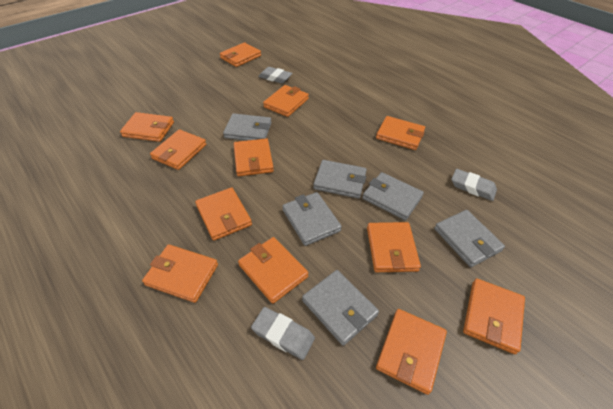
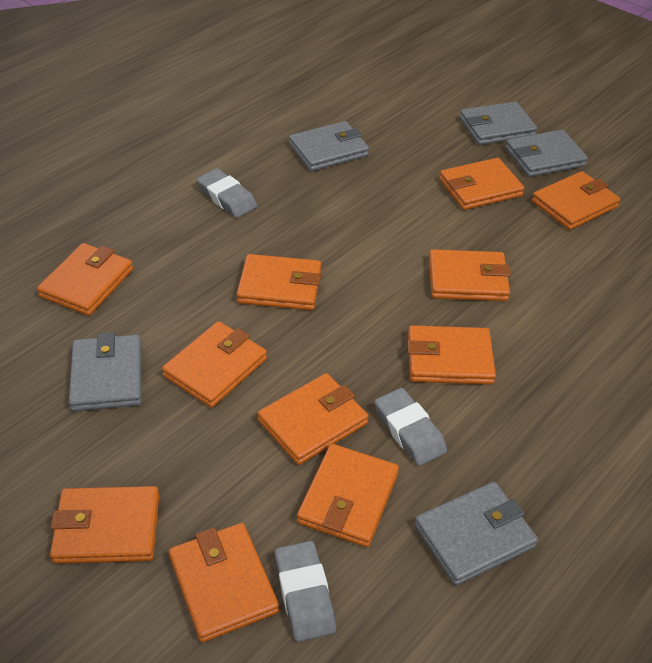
grey wallet: 6 -> 5
orange wallet: 12 -> 11

